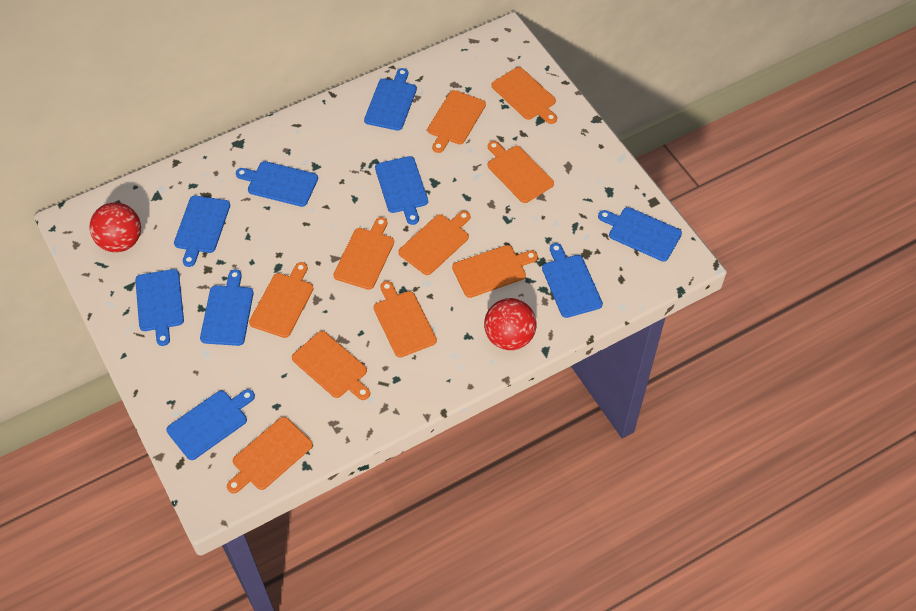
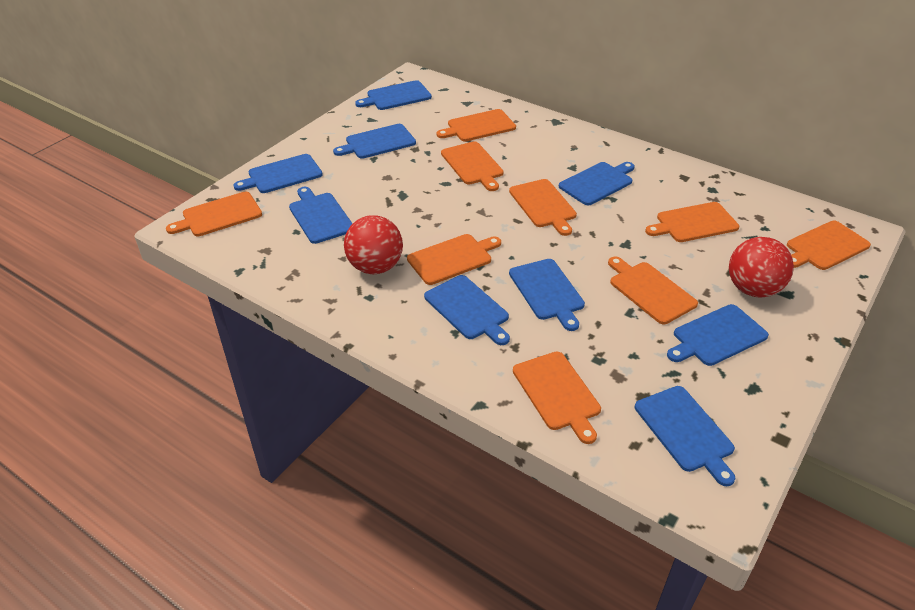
orange cutting board: 10 -> 9

